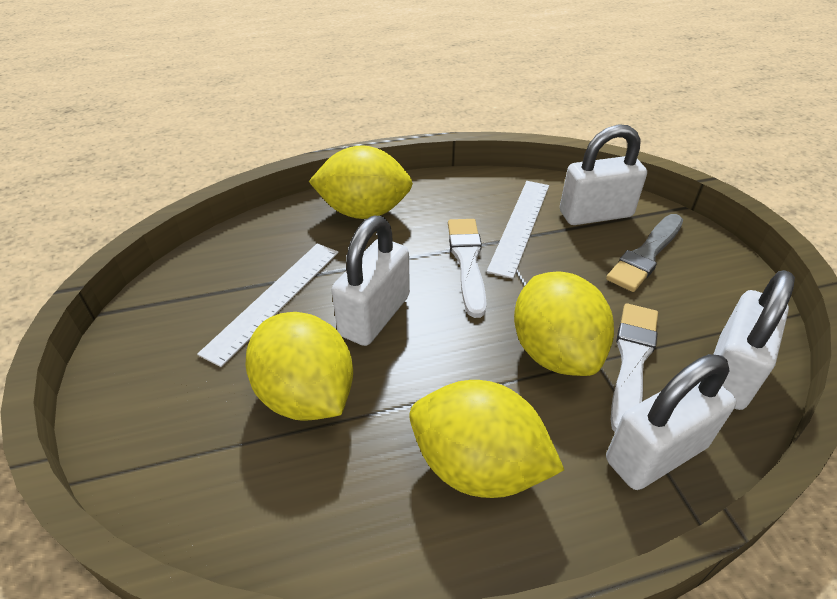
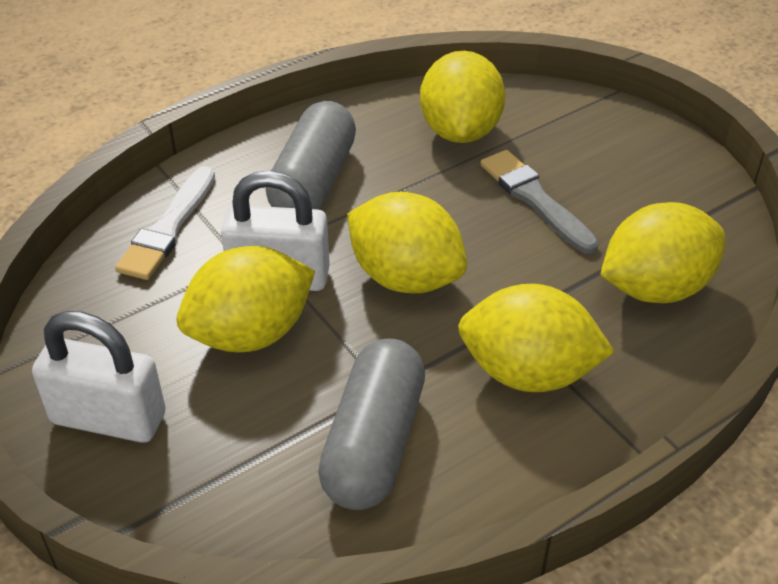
grey capsule: 0 -> 2
white brush: 2 -> 1
white padlock: 4 -> 2
white ruler: 2 -> 0
yellow lemon: 4 -> 5

